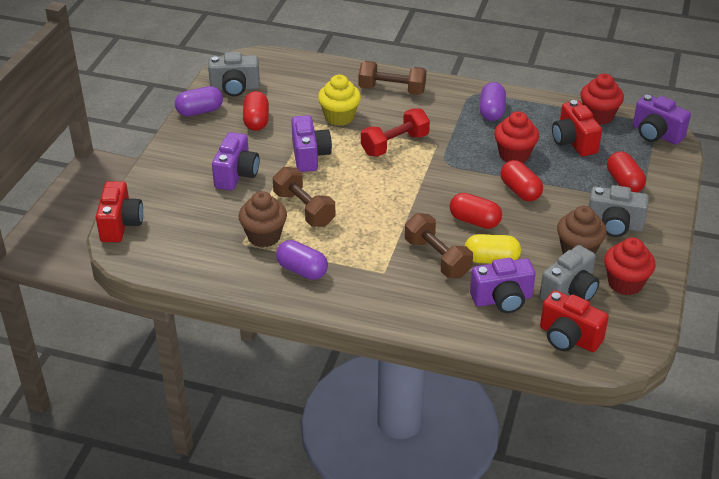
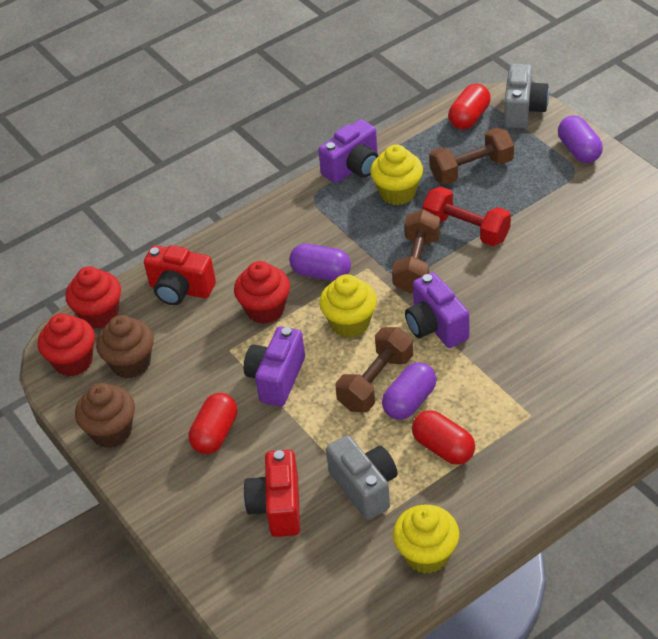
grey camera: 3 -> 2
purple camera: 4 -> 3
red camera: 3 -> 2
red capsule: 4 -> 3
yellow capsule: 1 -> 0
yellow cupcake: 1 -> 3

